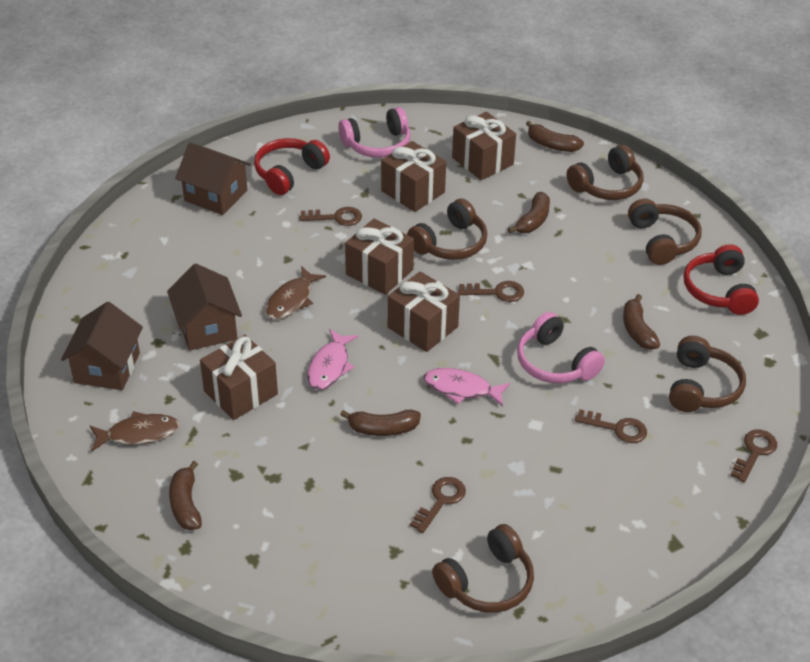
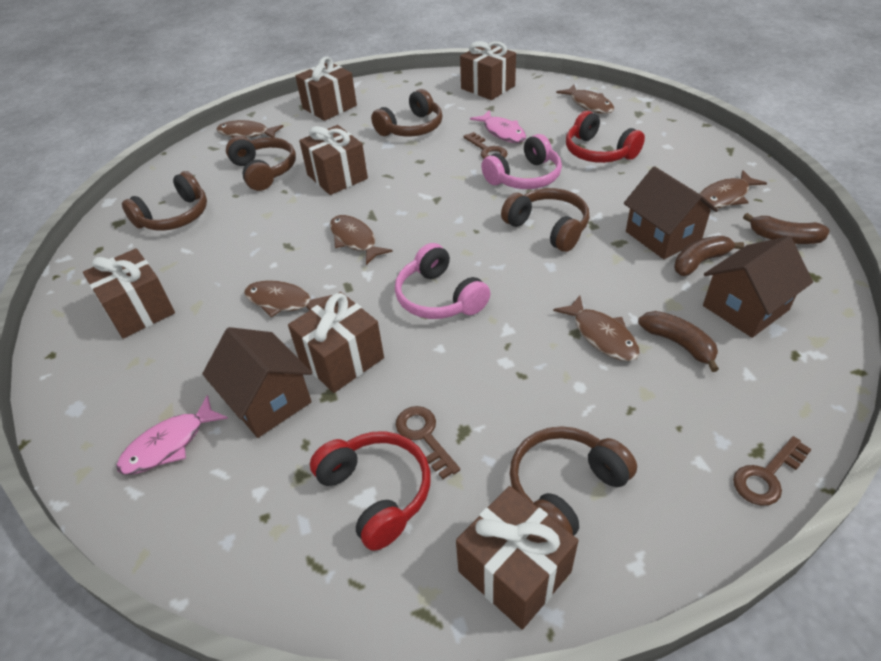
brown banana: 5 -> 3
brown fish: 2 -> 6
brown gift: 5 -> 6
brown key: 5 -> 3

